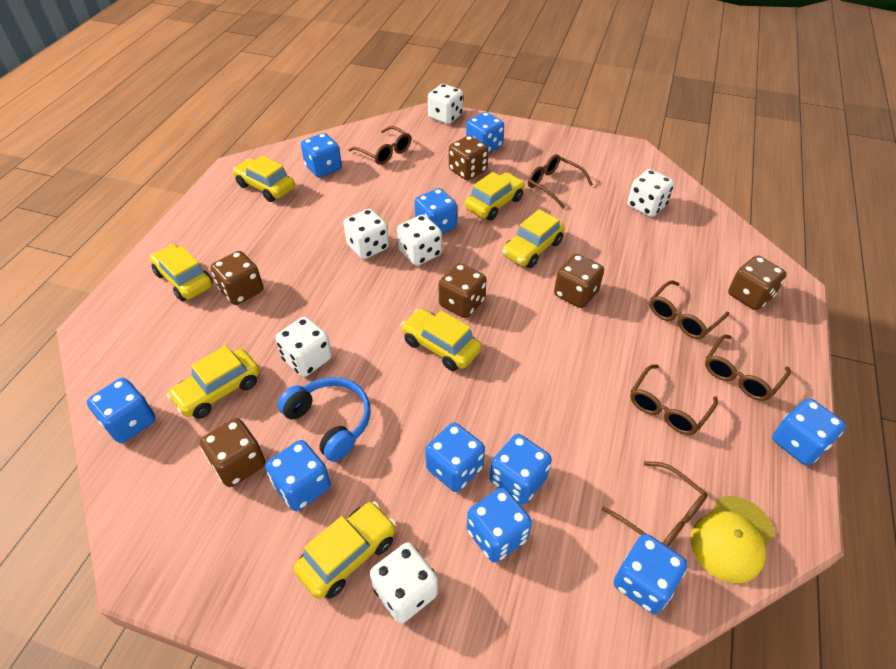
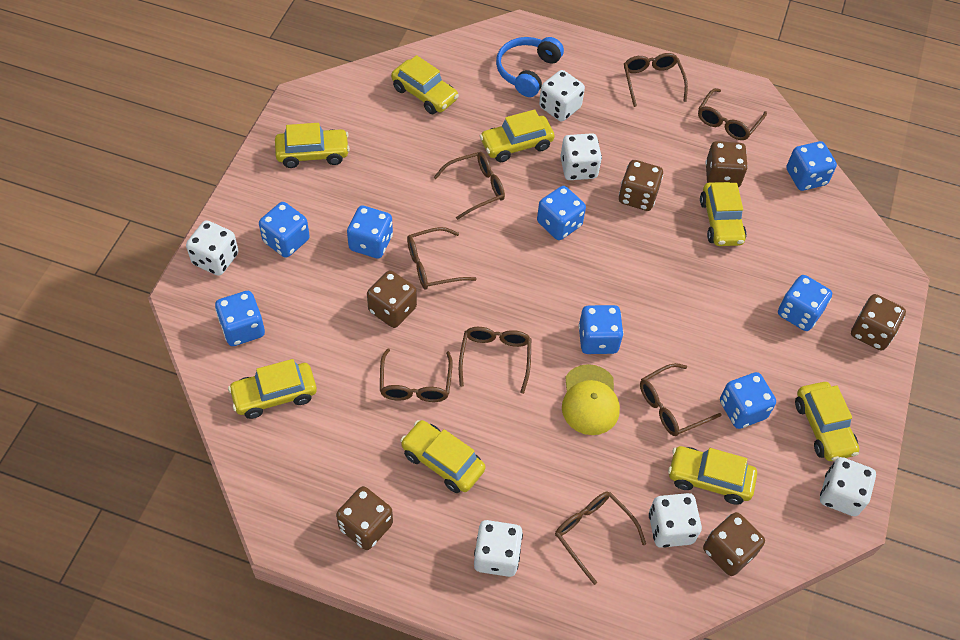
blue dice: 10 -> 8
brown glasses: 6 -> 8
yellow car: 7 -> 8

